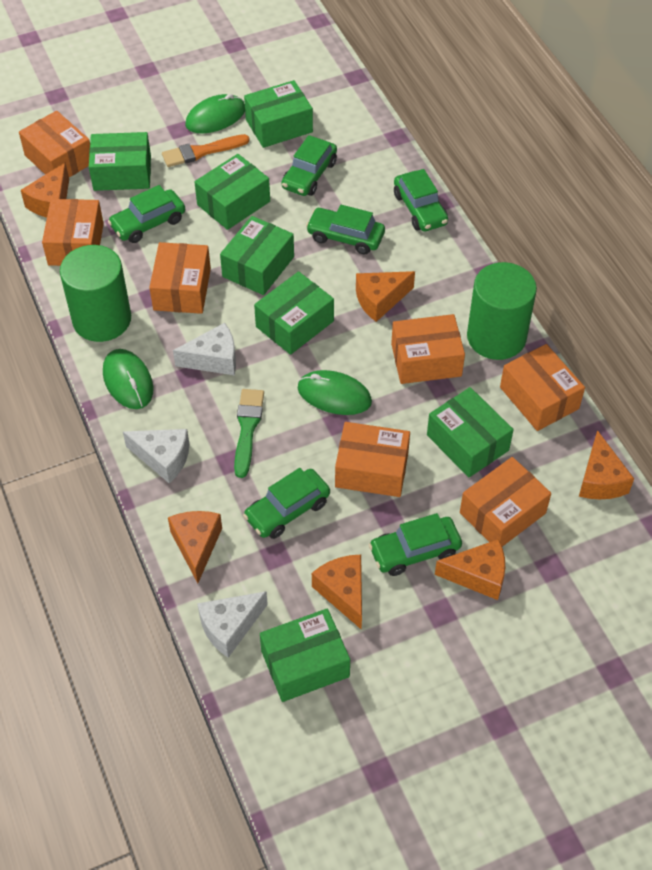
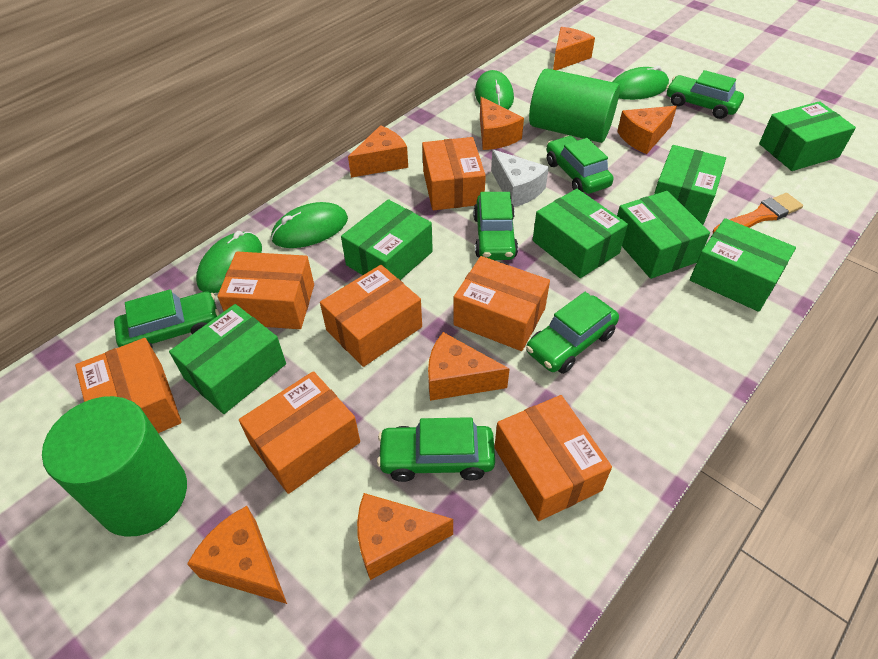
green brush: 1 -> 0
green mouse: 3 -> 4
orange cheese: 6 -> 7
white cheese: 3 -> 1

